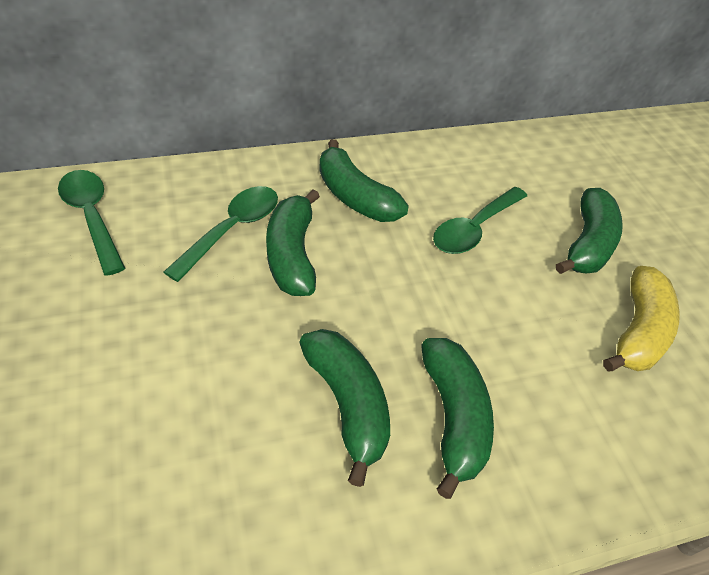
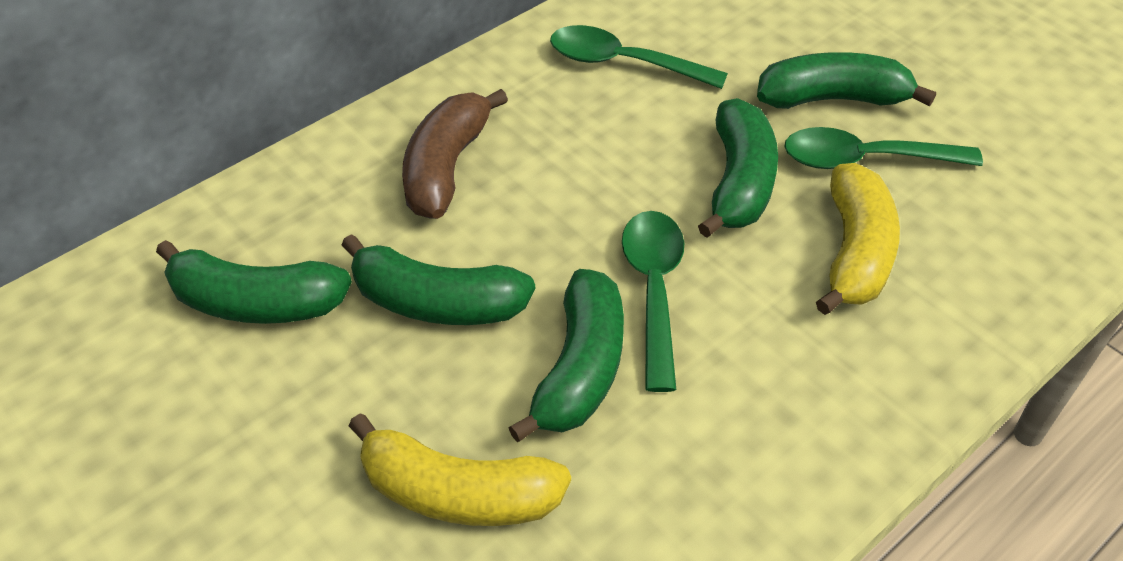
brown banana: 0 -> 1
yellow banana: 1 -> 2

